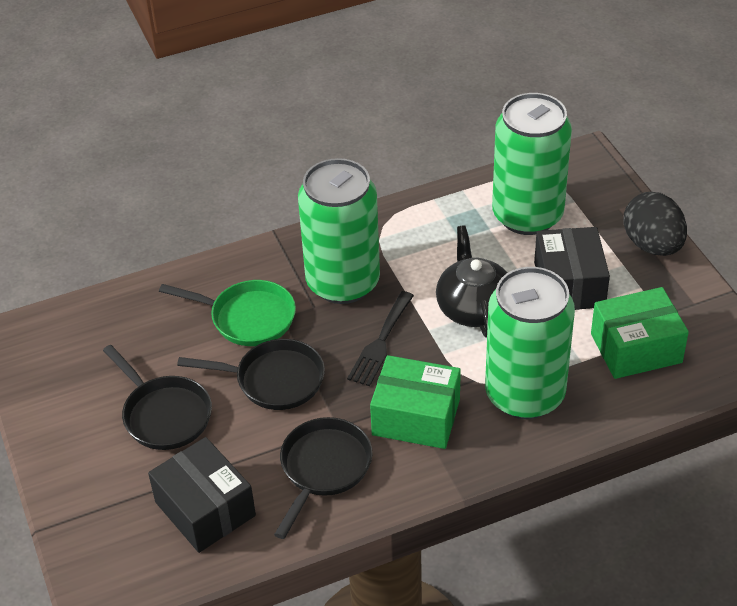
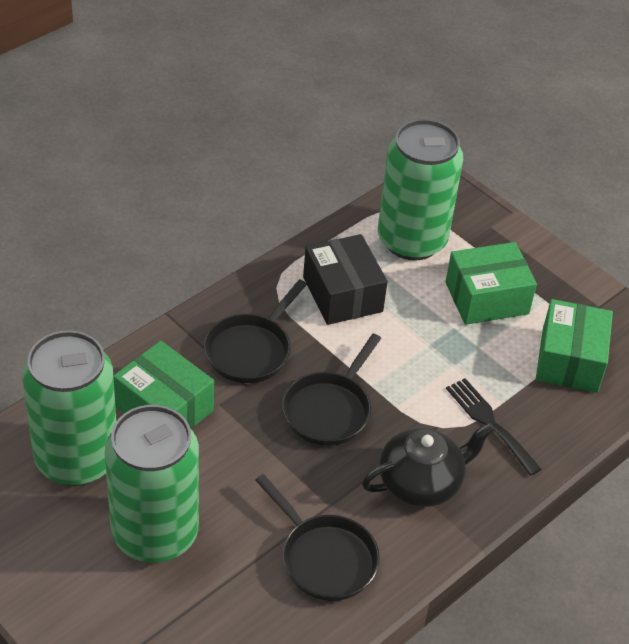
black box: 2 -> 1
black egg: 1 -> 0
green box: 2 -> 3
green pan: 1 -> 0

